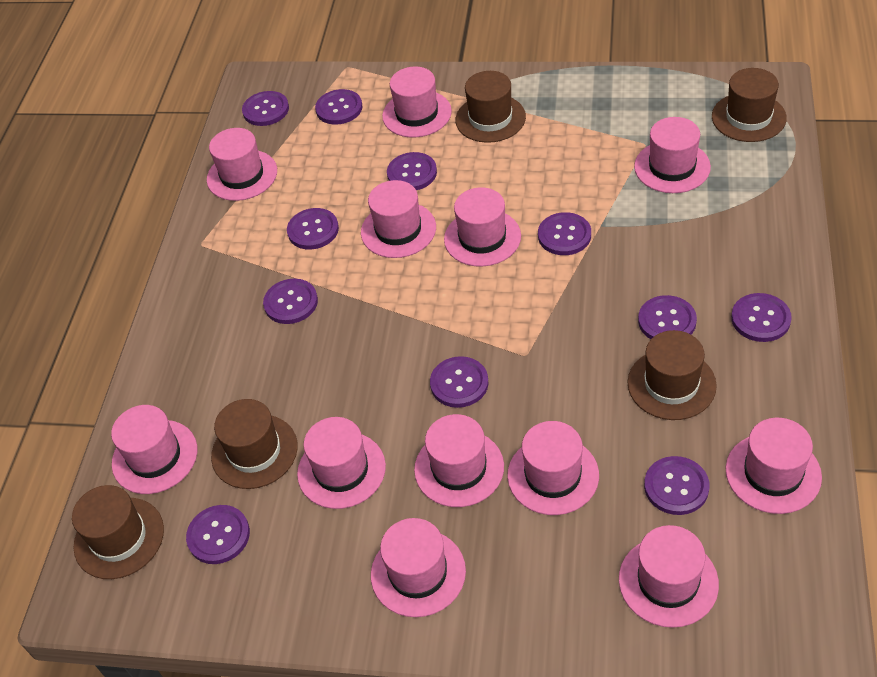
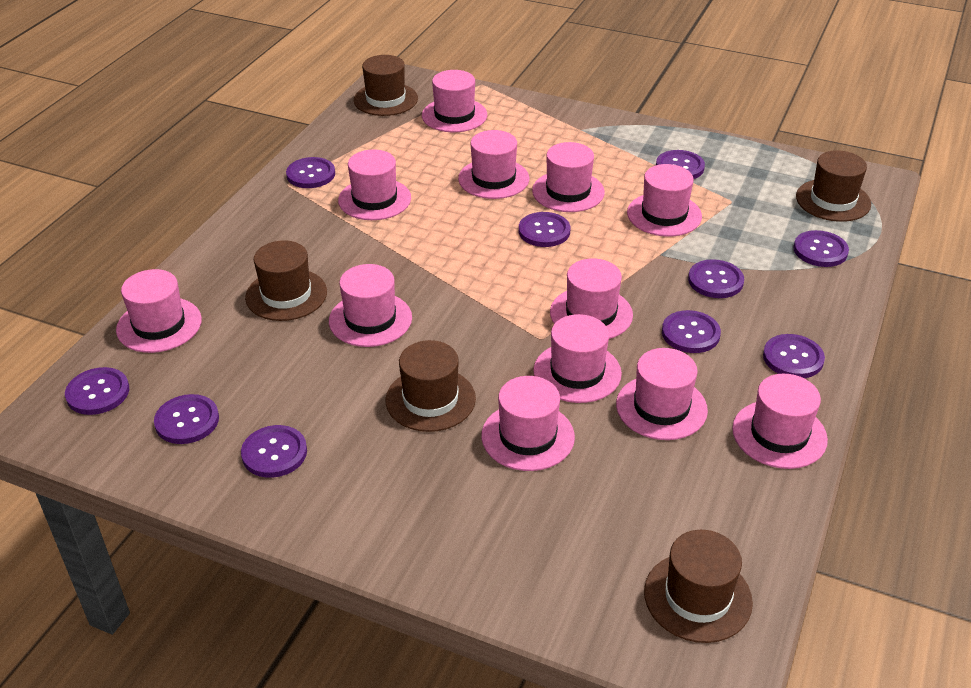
purple button: 11 -> 10

